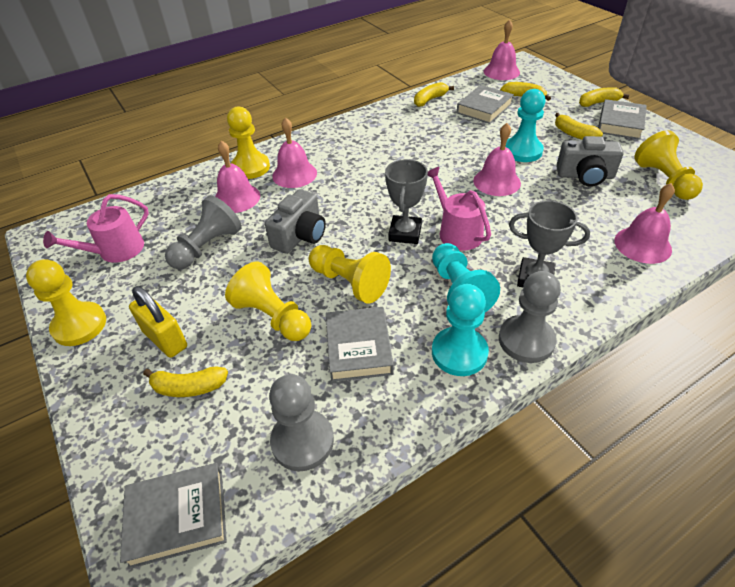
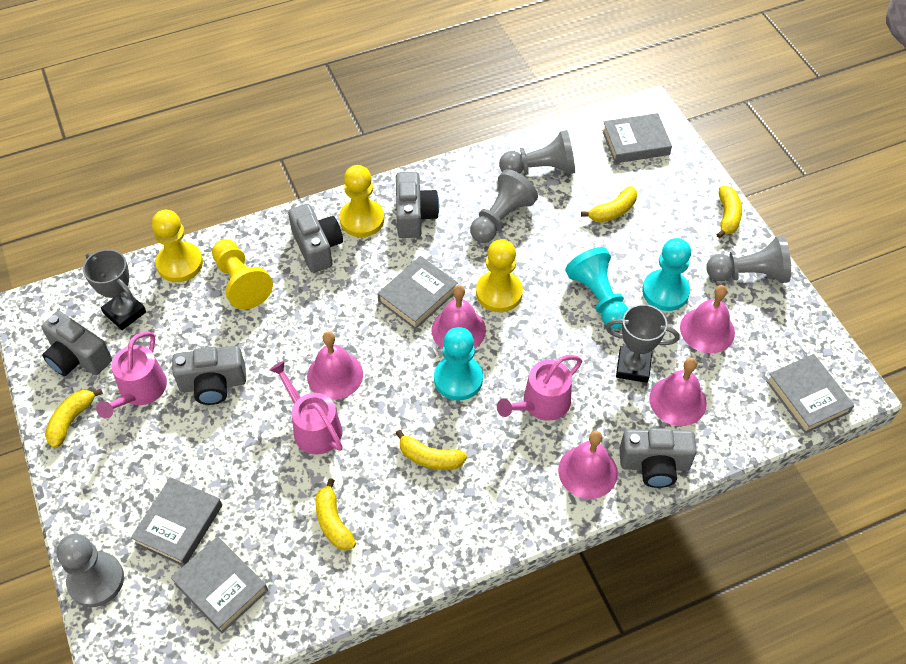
grey book: 4 -> 5
grey camera: 2 -> 5
grey pawn: 3 -> 4
pink watering can: 2 -> 3
yellow padlock: 1 -> 0
yellow pawn: 5 -> 4

